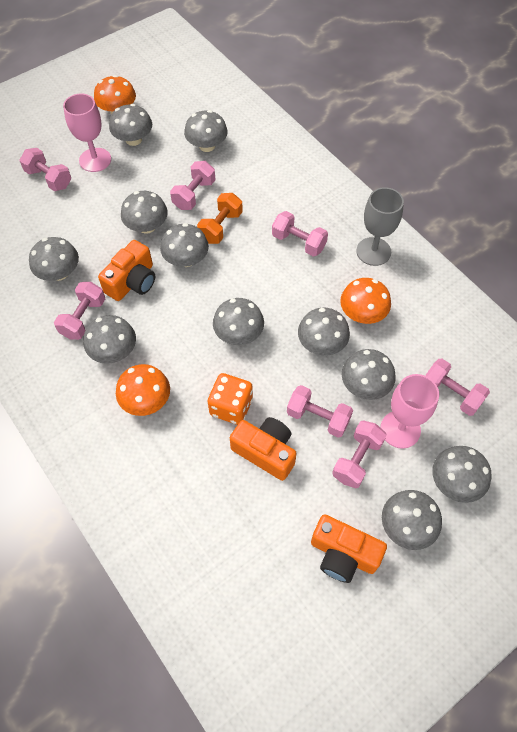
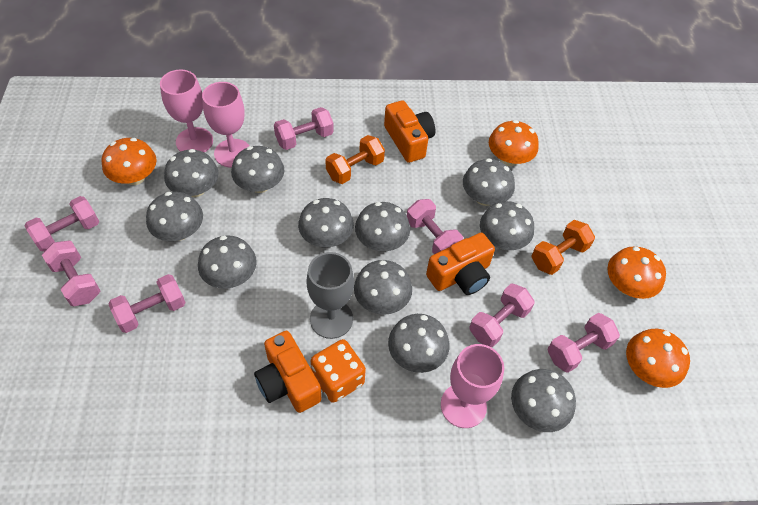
orange dumbbell: 1 -> 2
orange mushroom: 3 -> 4
pink goblet: 2 -> 3

